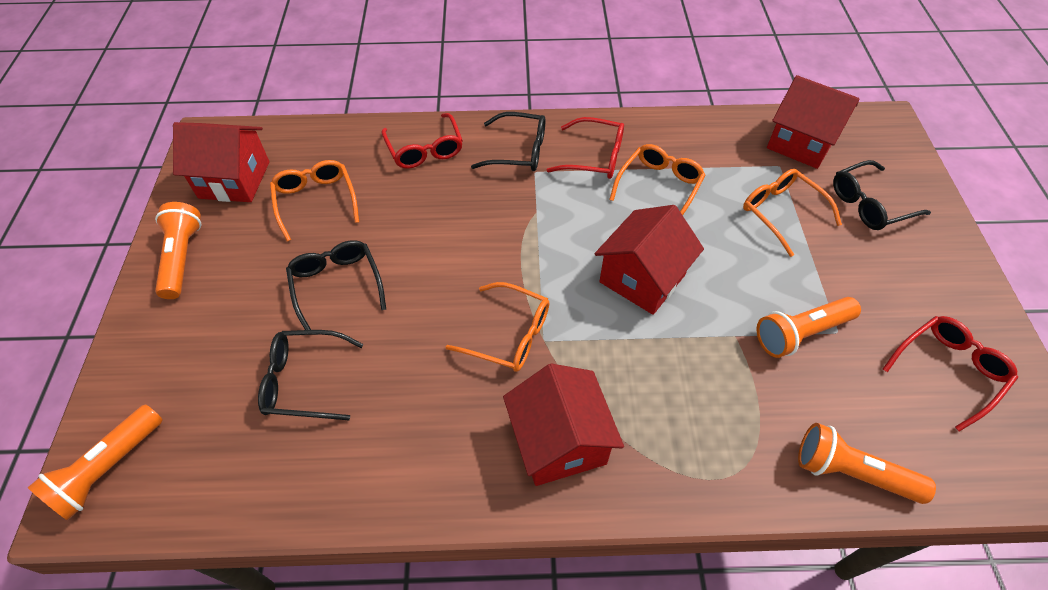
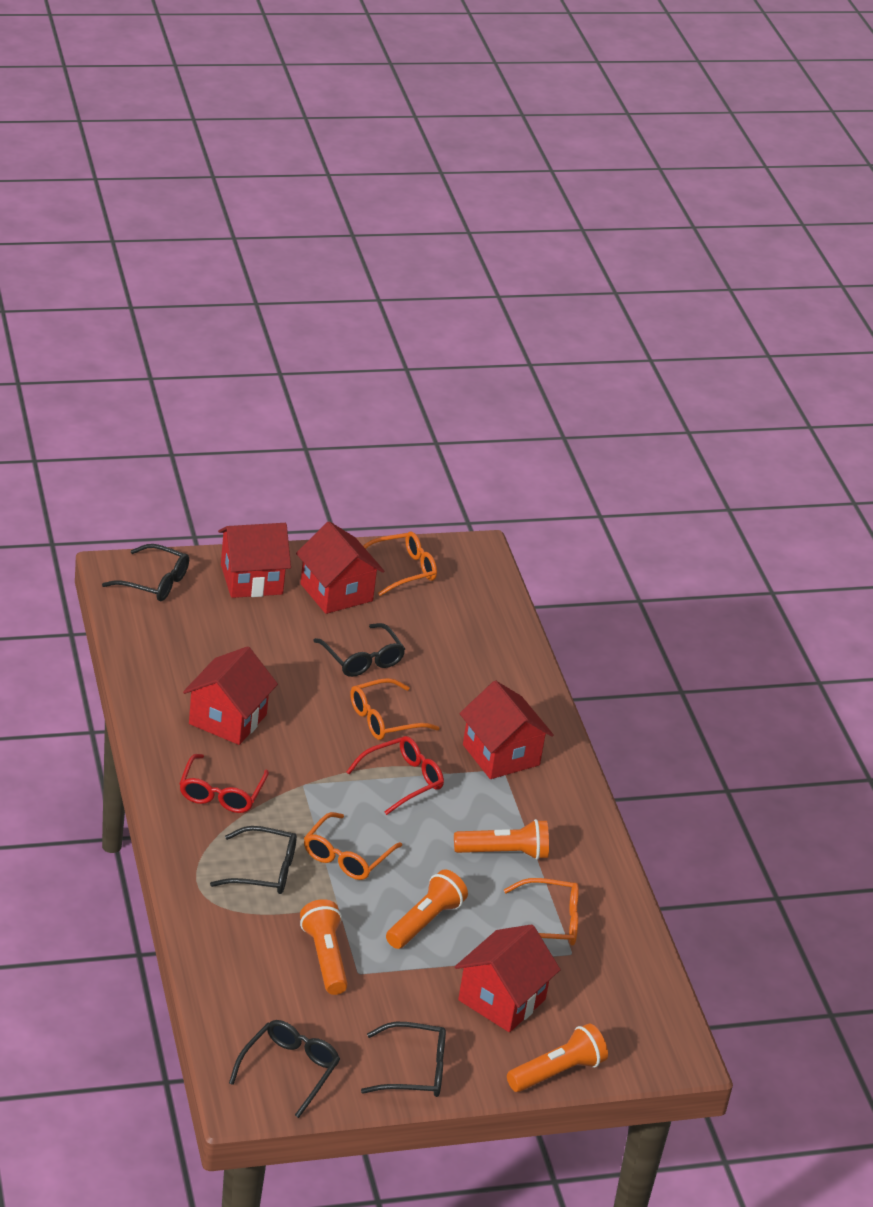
black glasses: 4 -> 5
red glasses: 3 -> 2
red house: 4 -> 5

